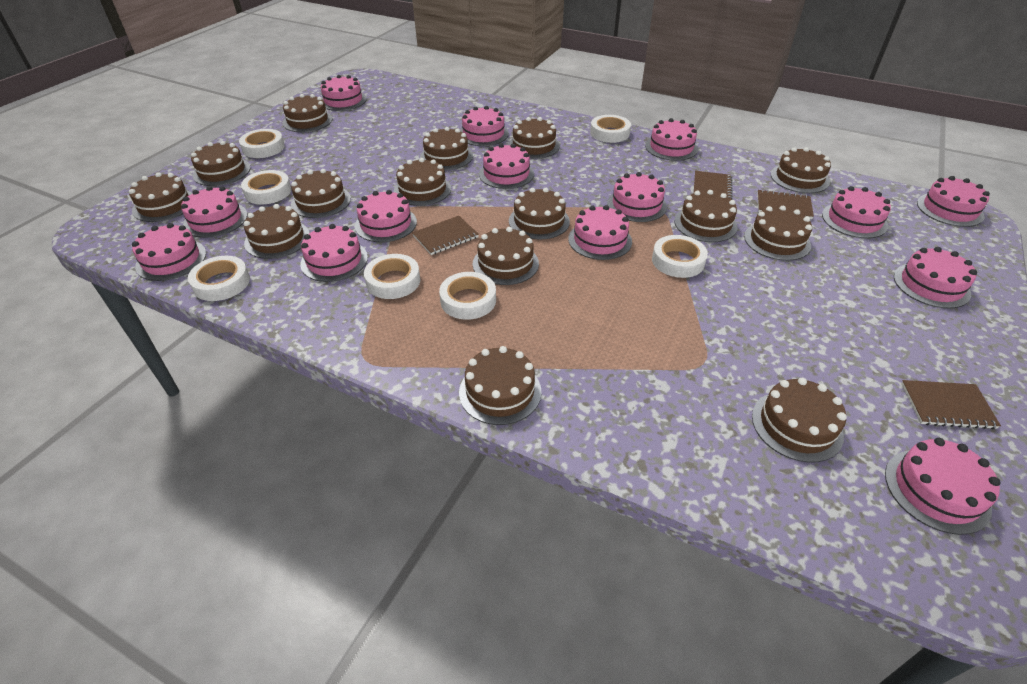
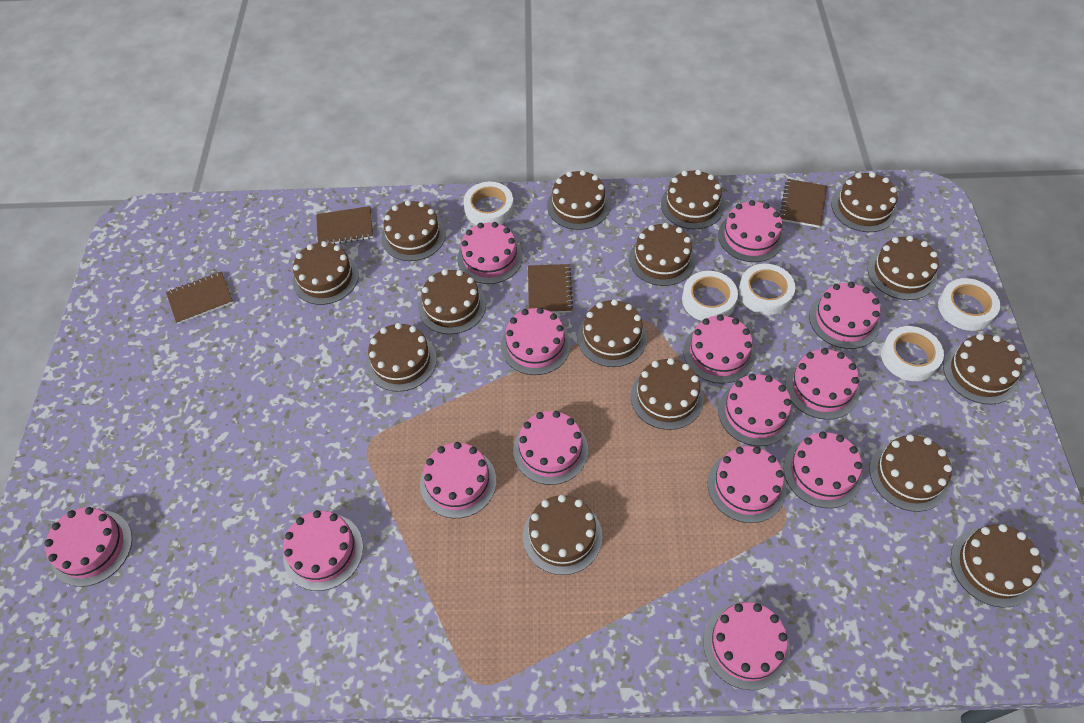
white tape: 7 -> 5

